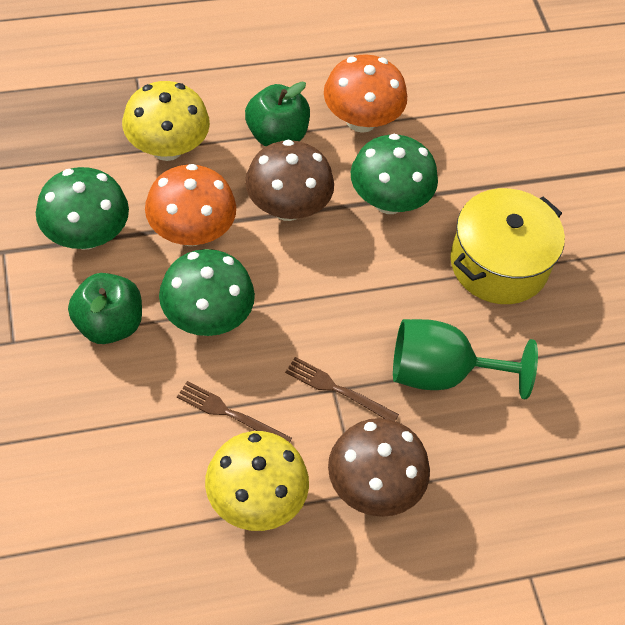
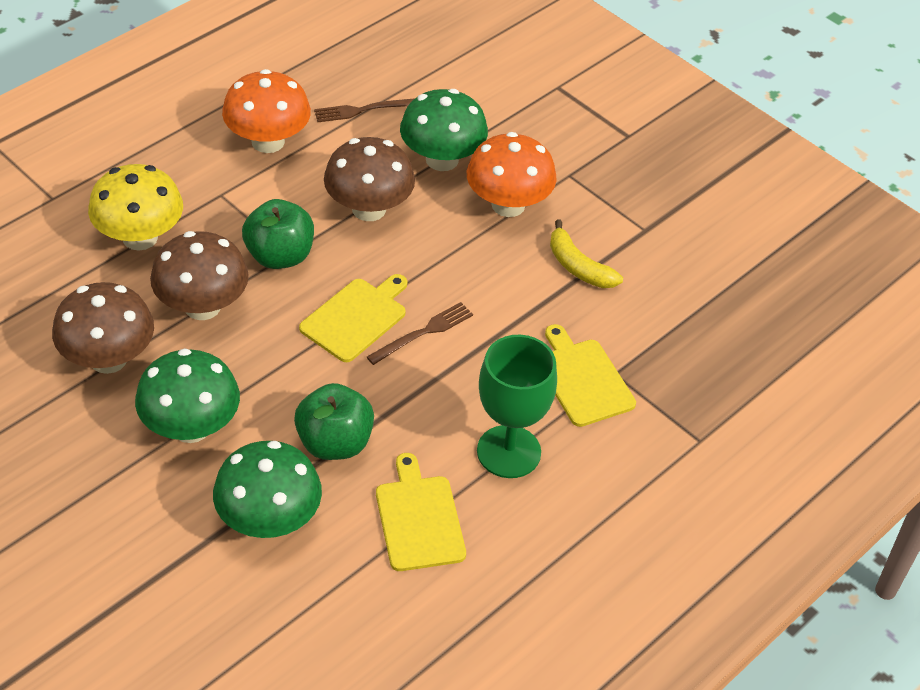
brown mushroom: 2 -> 3
yellow banana: 0 -> 1
yellow cutting board: 0 -> 3
yellow mushroom: 2 -> 1
yellow pot: 1 -> 0

